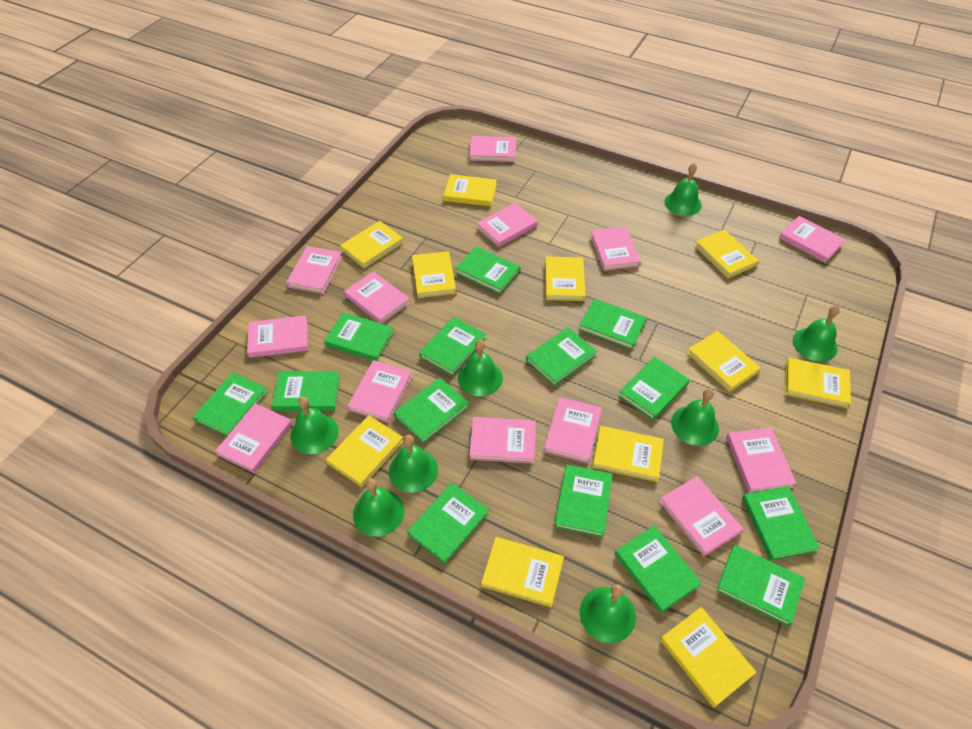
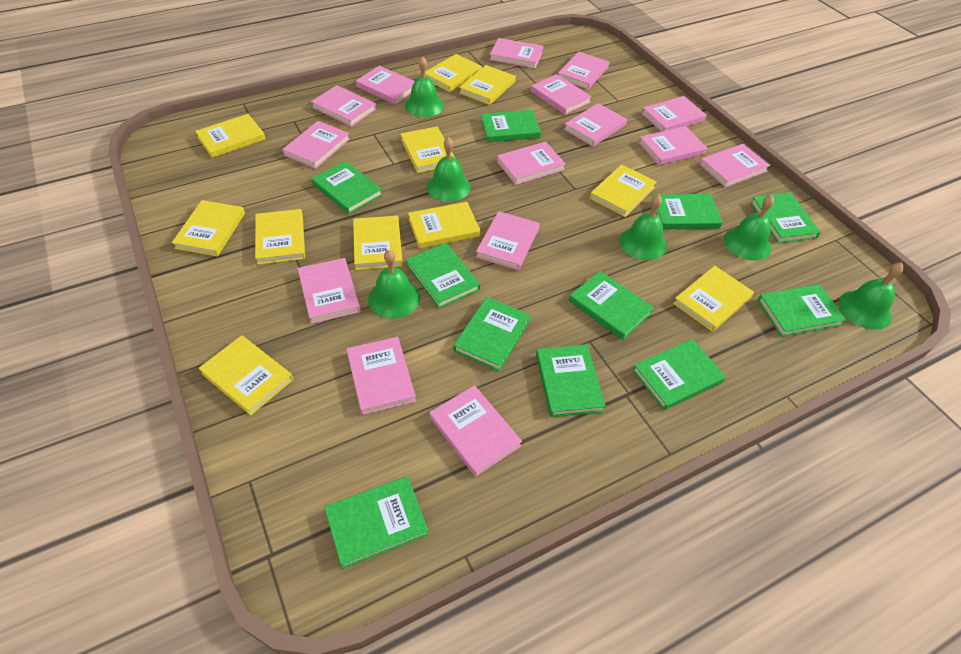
green bell: 8 -> 6
green book: 14 -> 11
pink book: 13 -> 15

